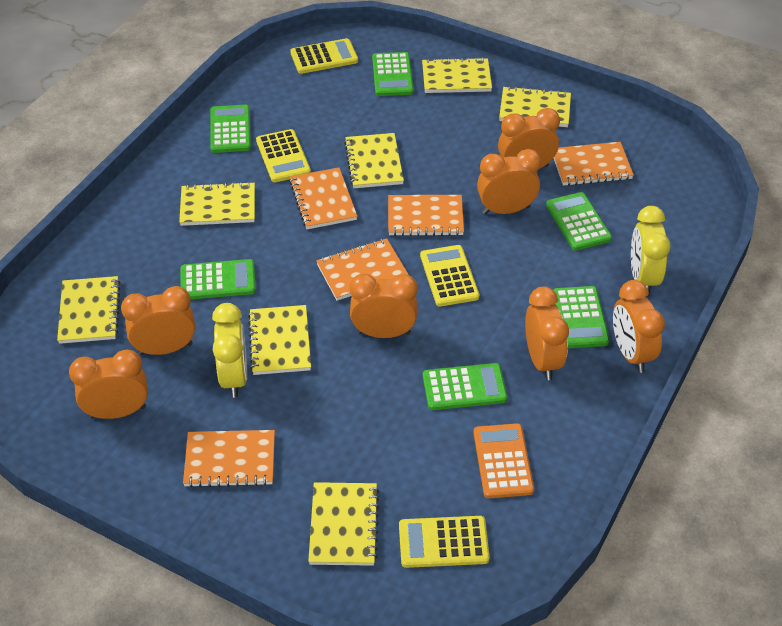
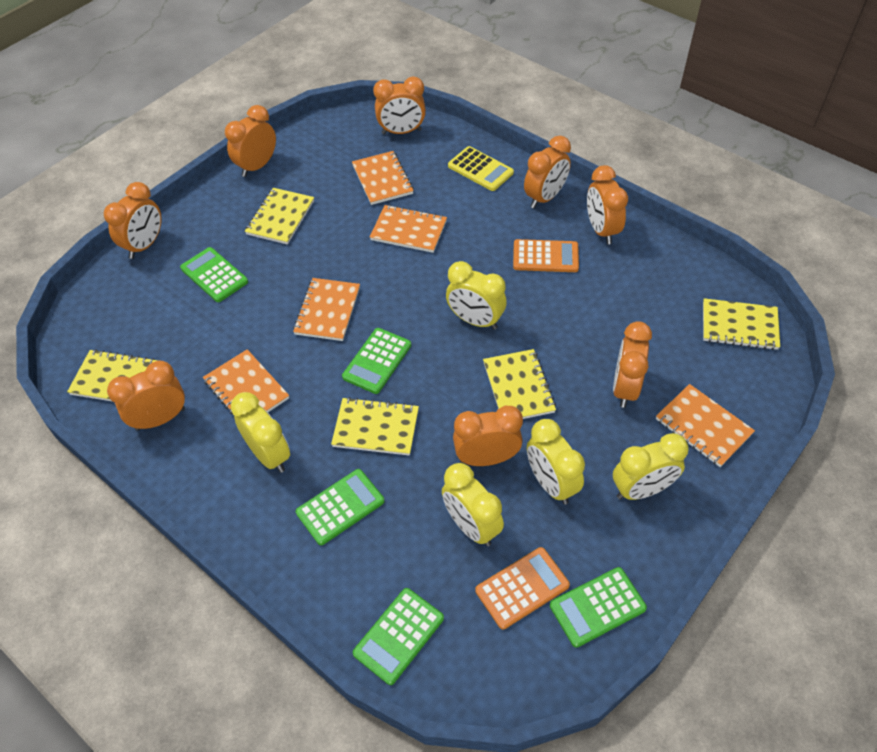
green calculator: 6 -> 5
orange calculator: 1 -> 2
orange clock: 7 -> 8
yellow calculator: 4 -> 1
yellow clock: 2 -> 5
yellow notebook: 7 -> 5

